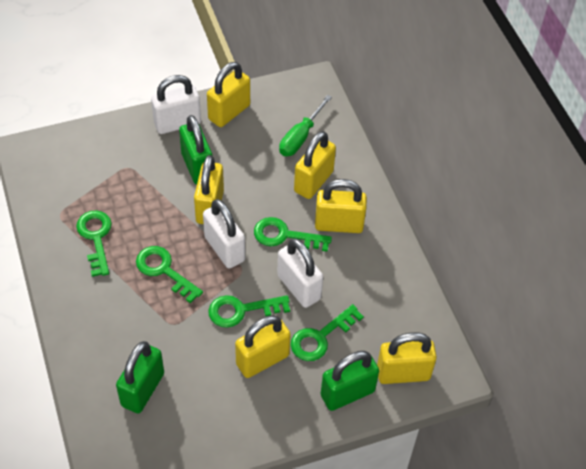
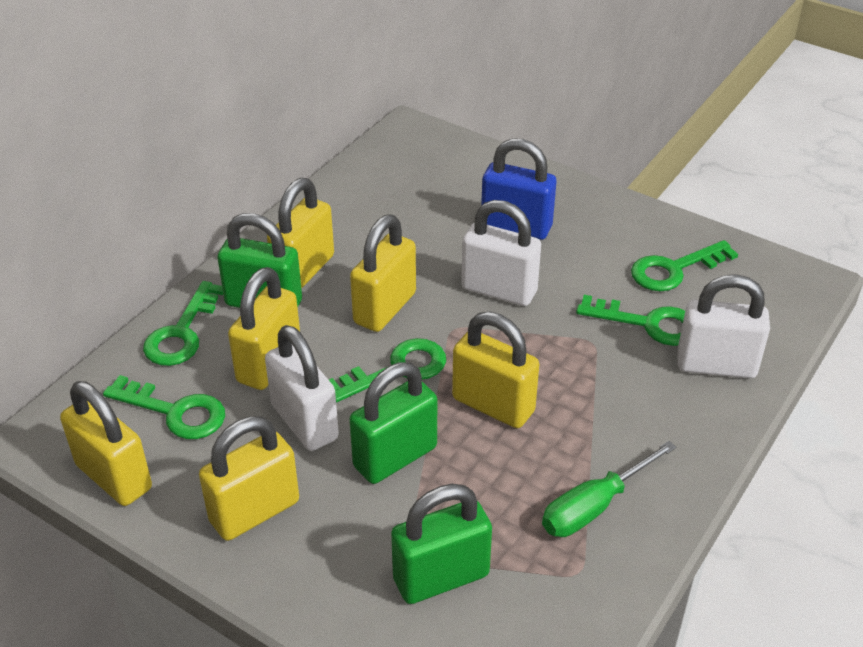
blue padlock: 0 -> 1

